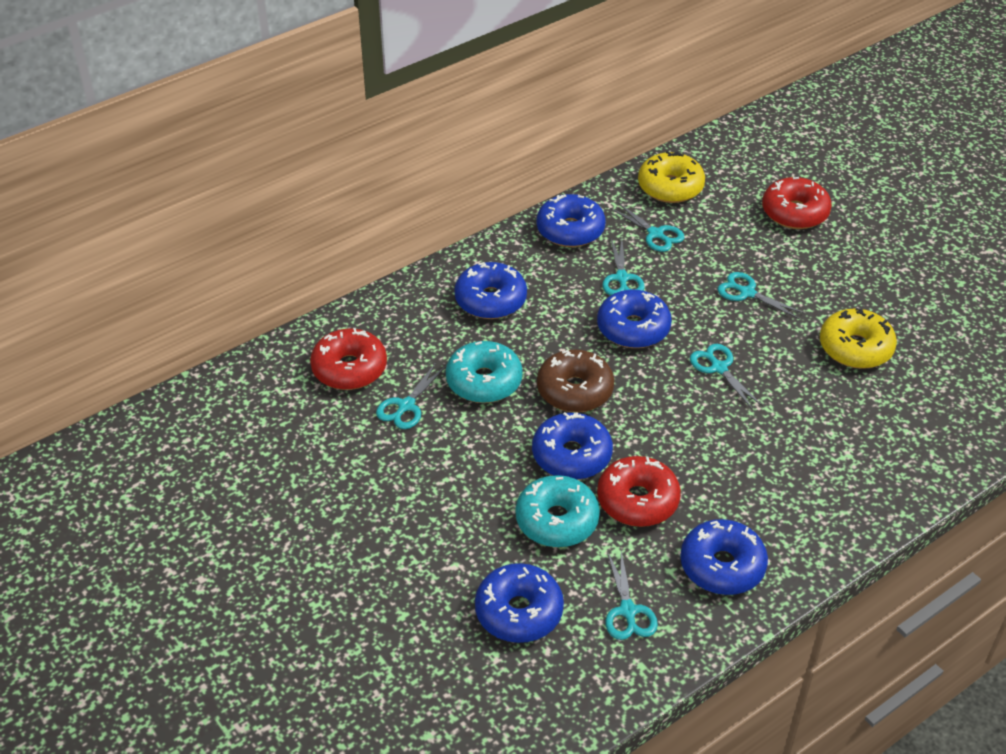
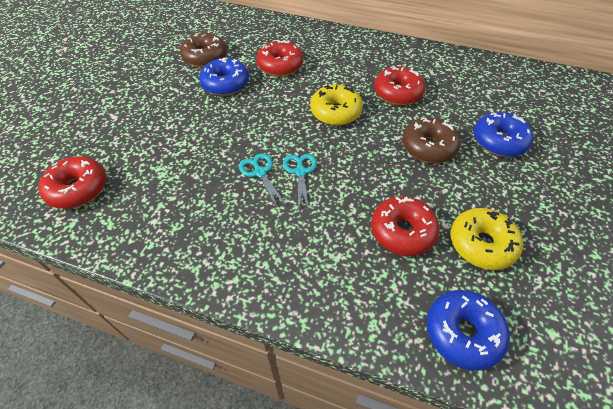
blue donut: 6 -> 3
brown donut: 1 -> 2
red donut: 3 -> 4
turquoise donut: 2 -> 0
turquoise scissors: 6 -> 2

